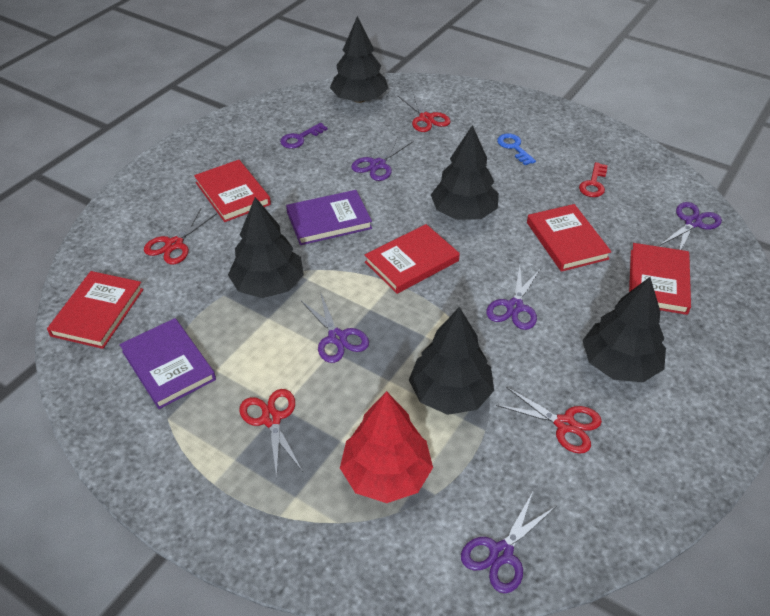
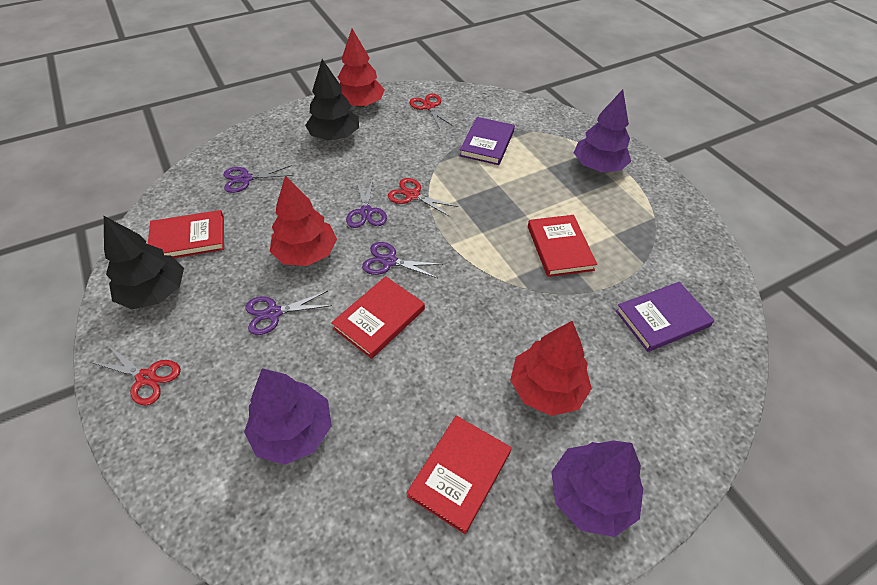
black tree: 5 -> 2
blue key: 1 -> 0
purple key: 1 -> 0
purple scissors: 5 -> 4
purple tree: 0 -> 3
red book: 5 -> 4
red key: 1 -> 0
red scissors: 4 -> 3
red tree: 1 -> 3

